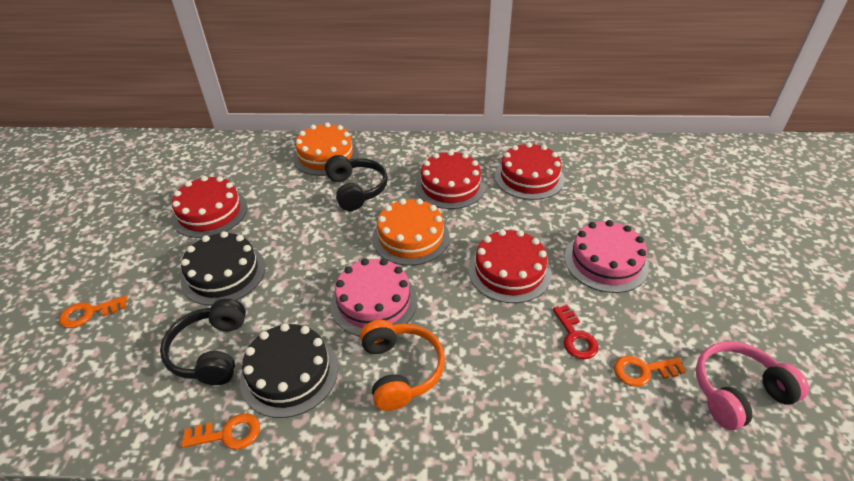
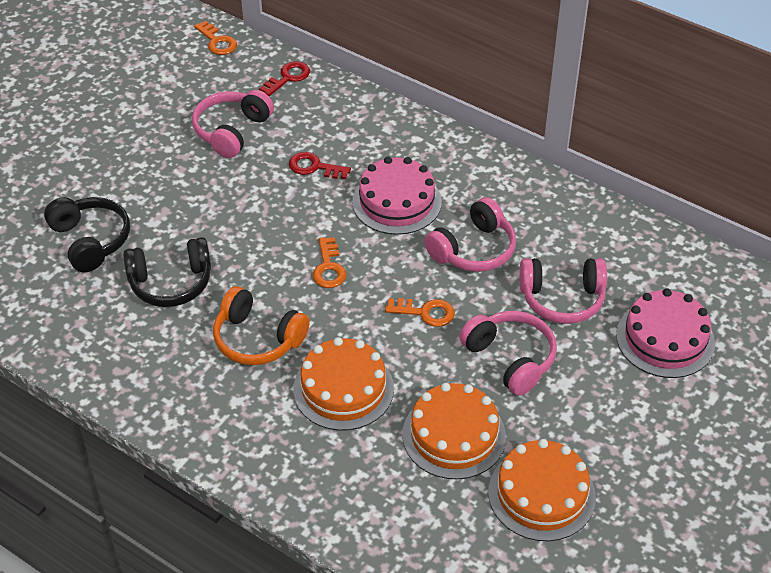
black cake: 2 -> 0
orange cake: 2 -> 3
pink headphones: 1 -> 4
red cake: 4 -> 0
red key: 1 -> 2

